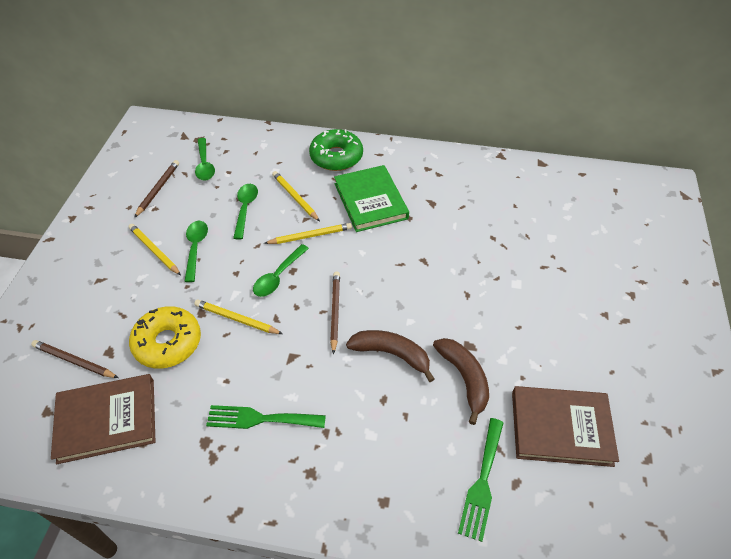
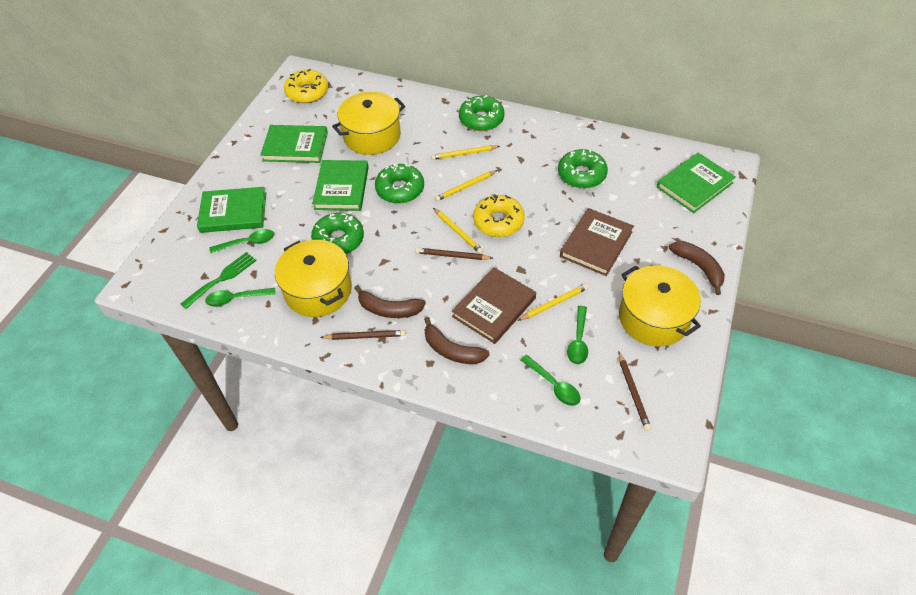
brown banana: 2 -> 3
green book: 1 -> 4
green donut: 1 -> 4
green fork: 2 -> 1
yellow donut: 1 -> 2
yellow pot: 0 -> 3

